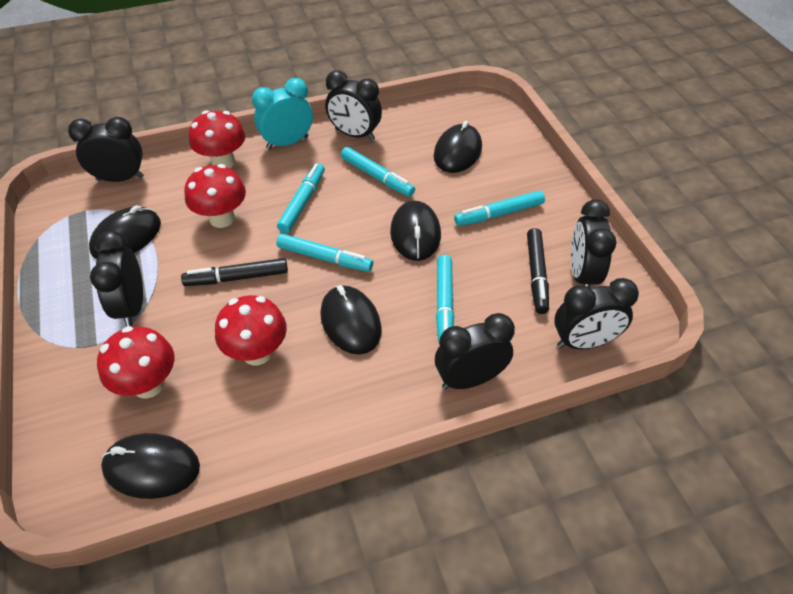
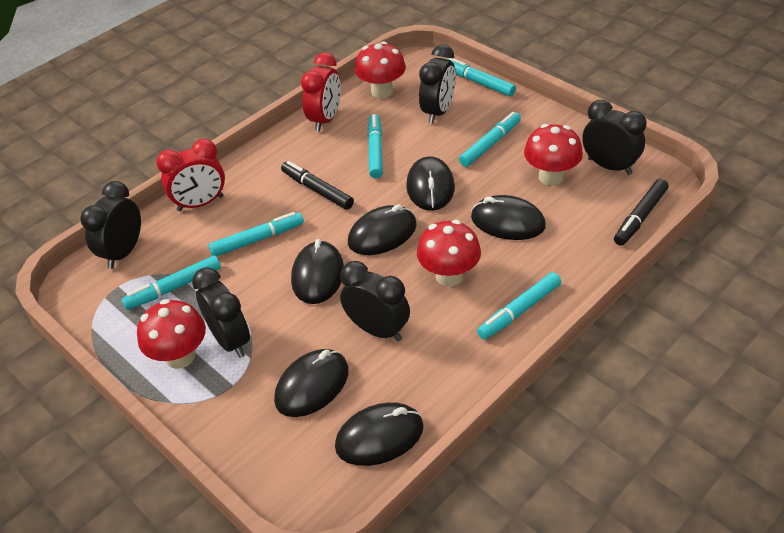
black clock: 6 -> 5
black mouse: 5 -> 6
red clock: 0 -> 2
turquoise clock: 1 -> 0
turquoise marker: 5 -> 6

